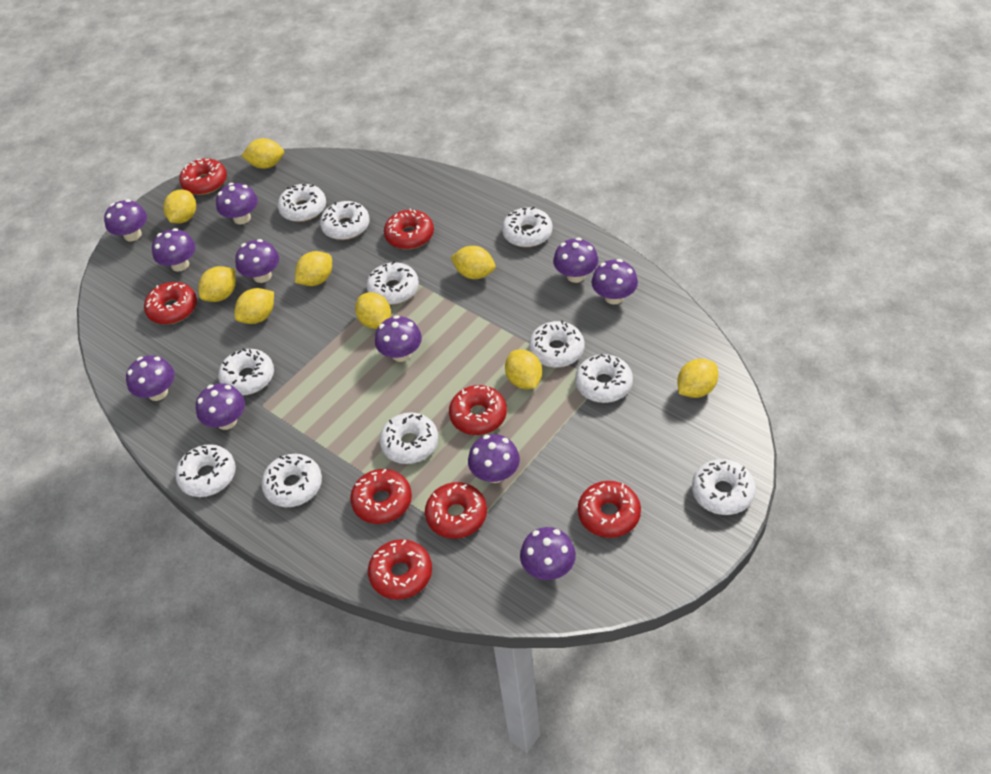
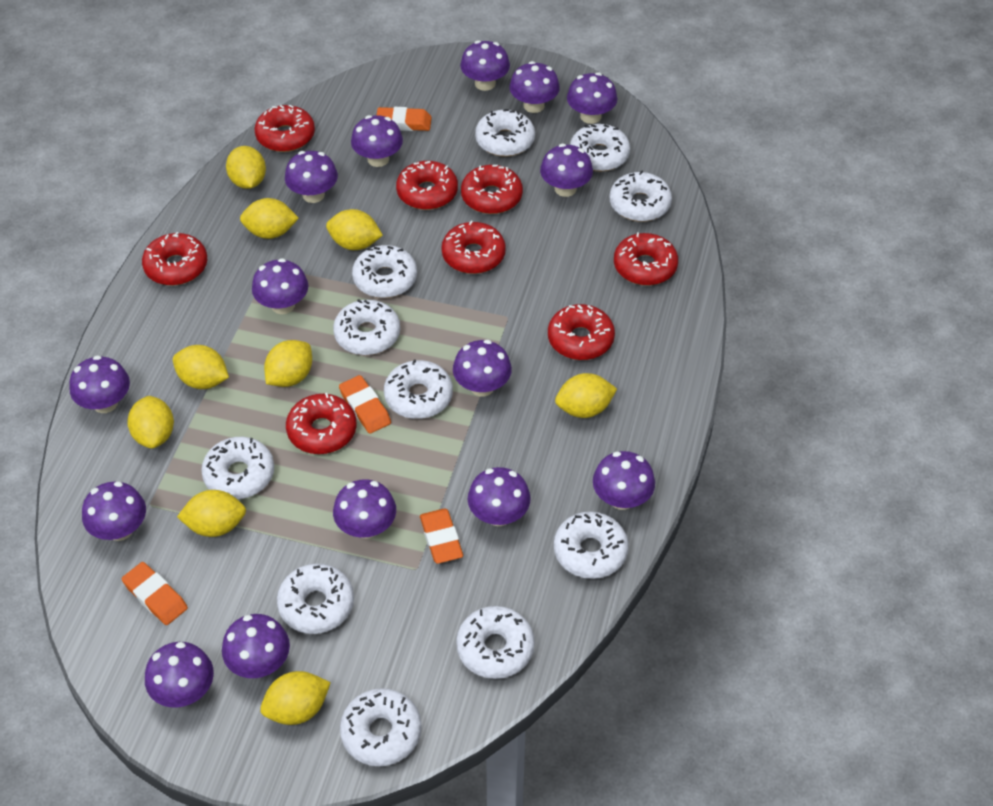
orange eraser: 0 -> 4
purple mushroom: 11 -> 15

